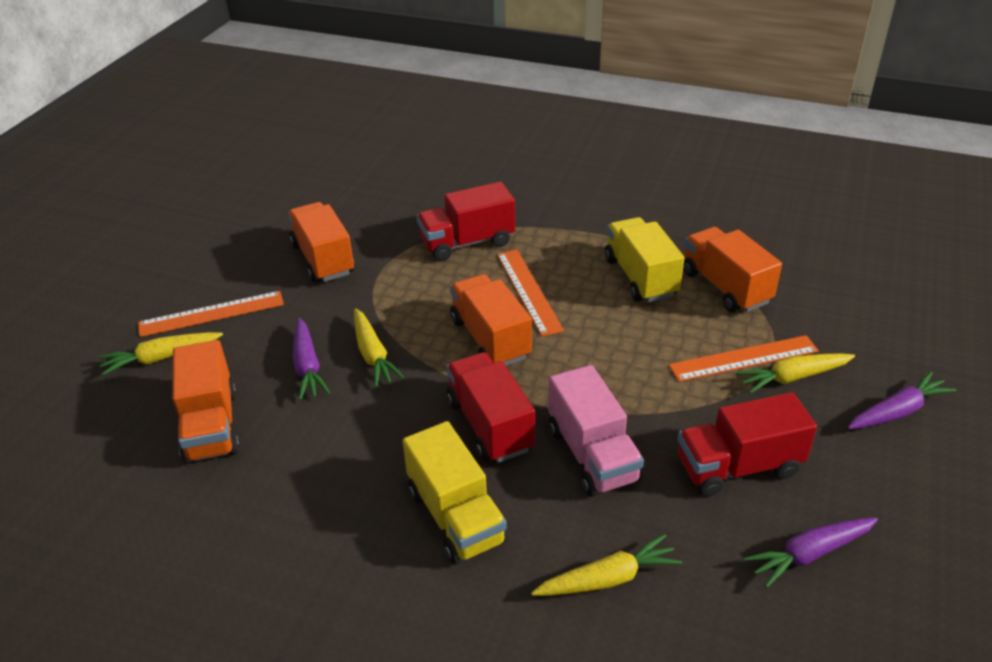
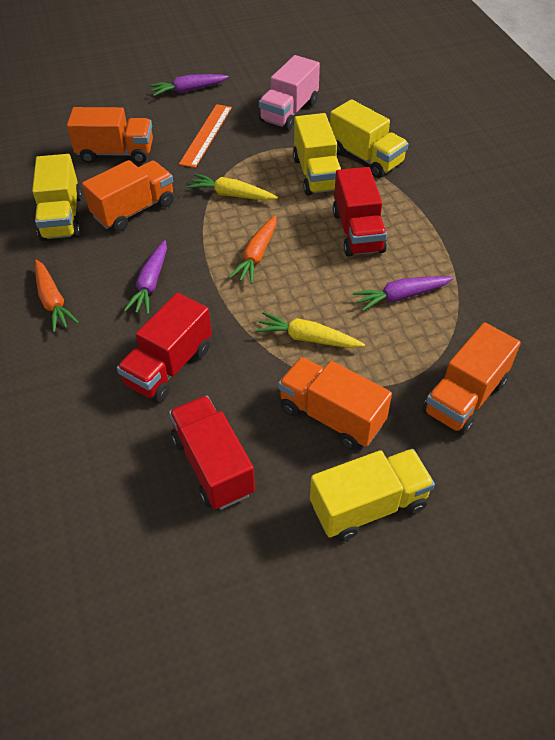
orange carrot: 0 -> 2
orange ruler: 3 -> 1
yellow carrot: 4 -> 2
yellow truck: 2 -> 4

